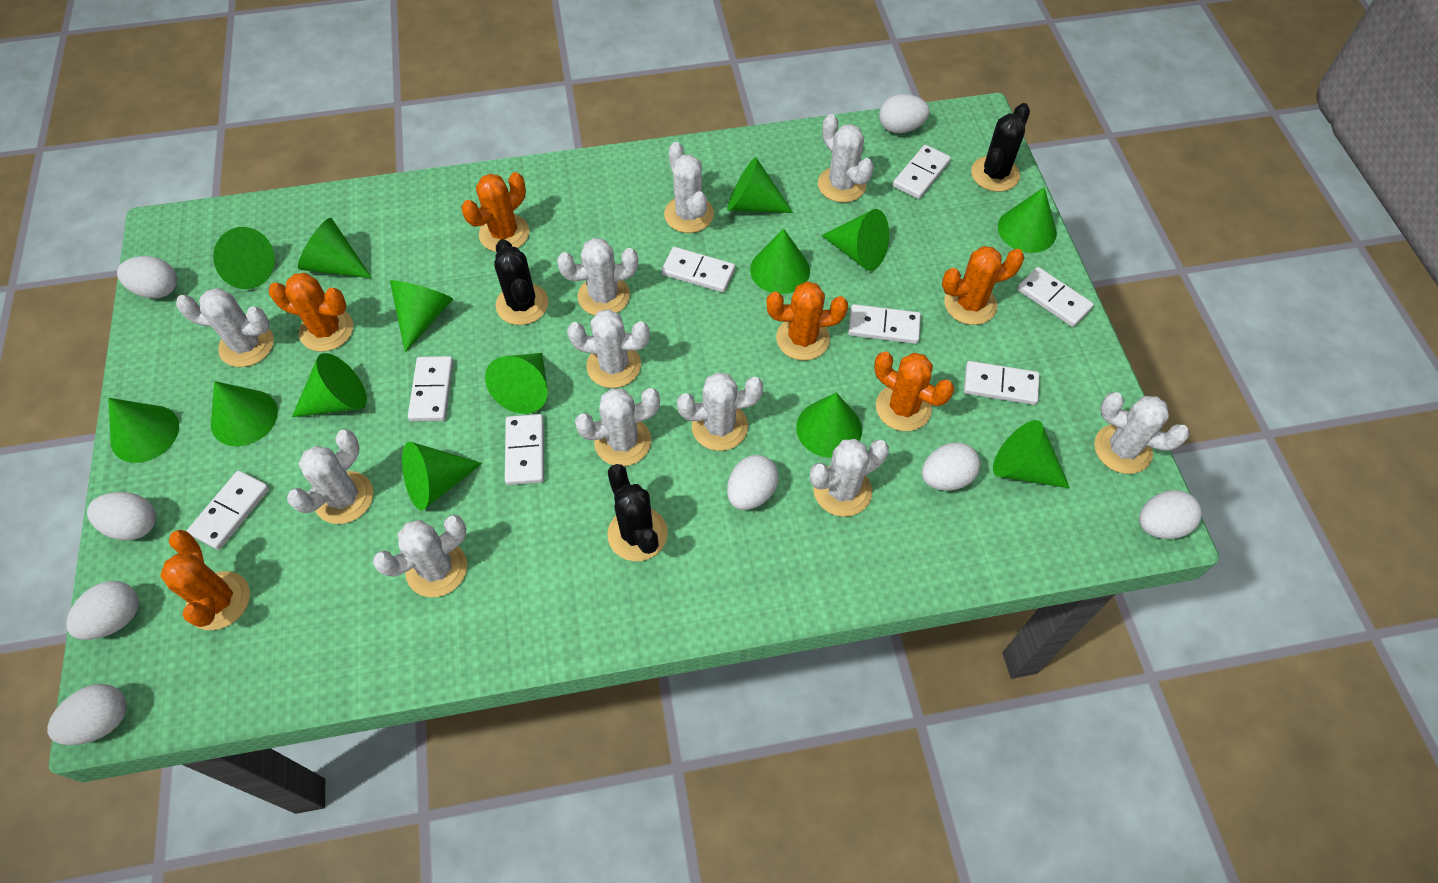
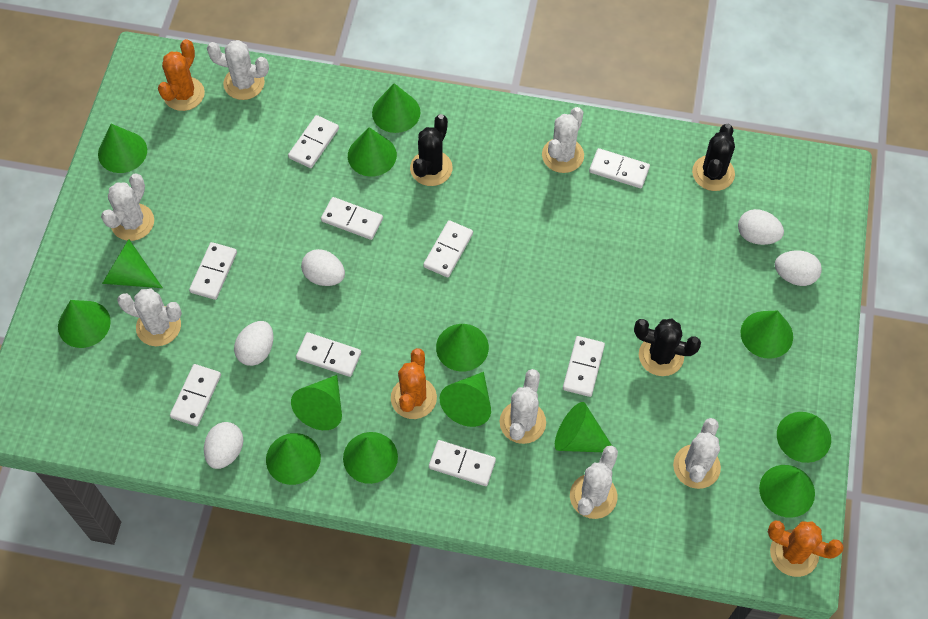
orange cactus: 6 -> 3
white cactus: 11 -> 7
white domino: 8 -> 9
white egg: 8 -> 5

